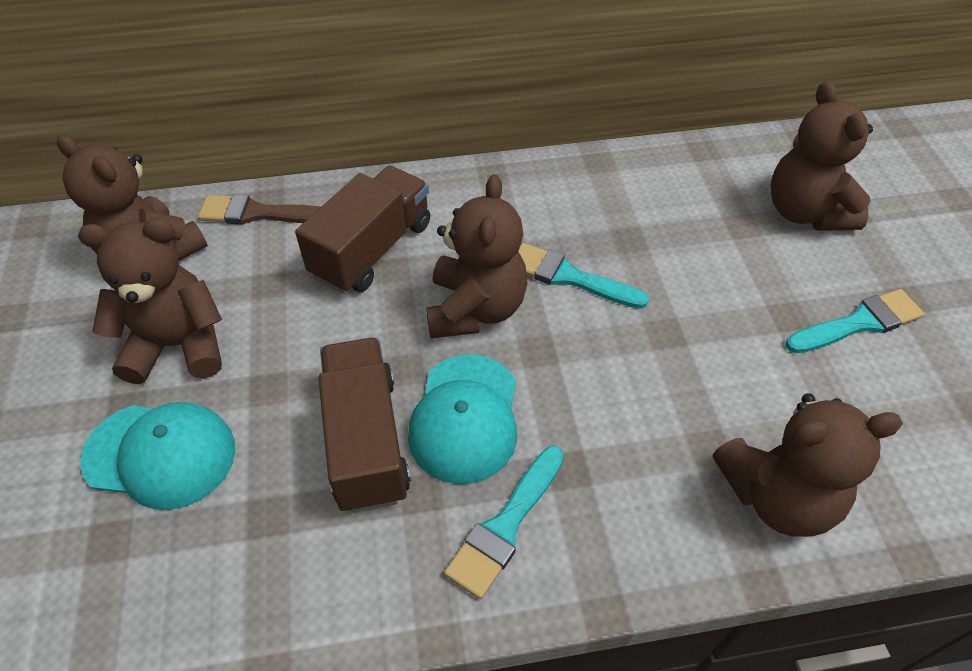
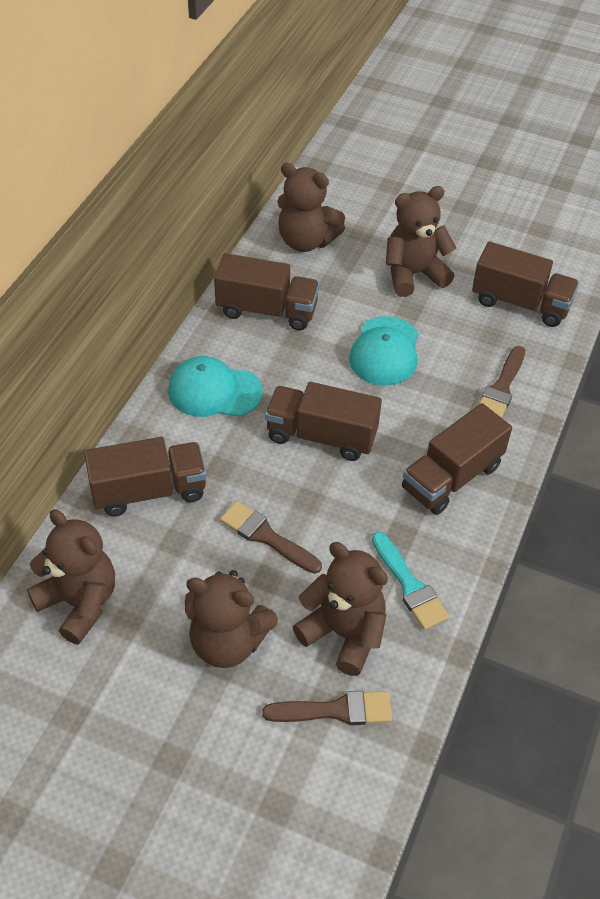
brown brush: 1 -> 3
brown truck: 2 -> 5
turquoise brush: 3 -> 1

